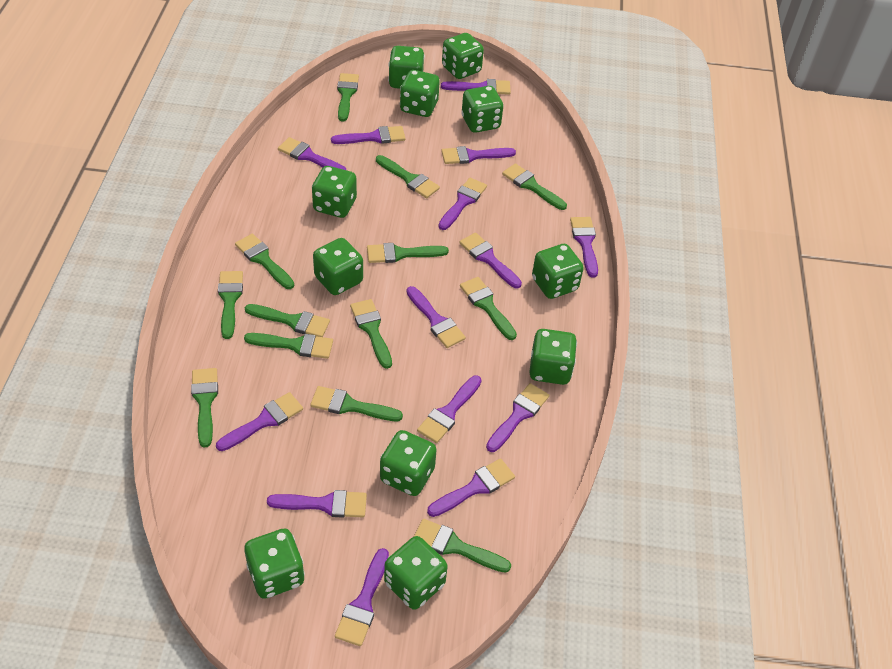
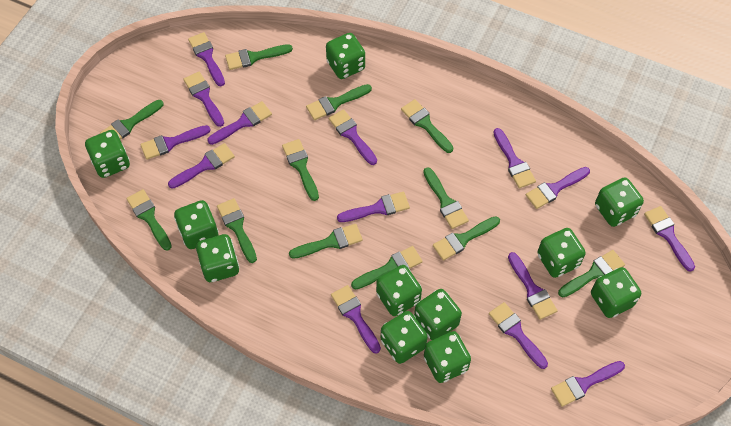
green brush: 13 -> 12

